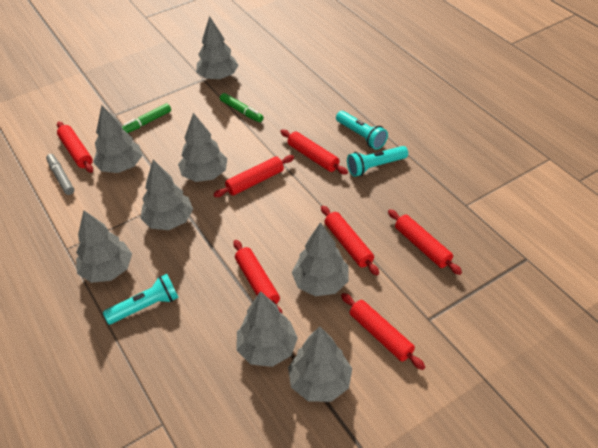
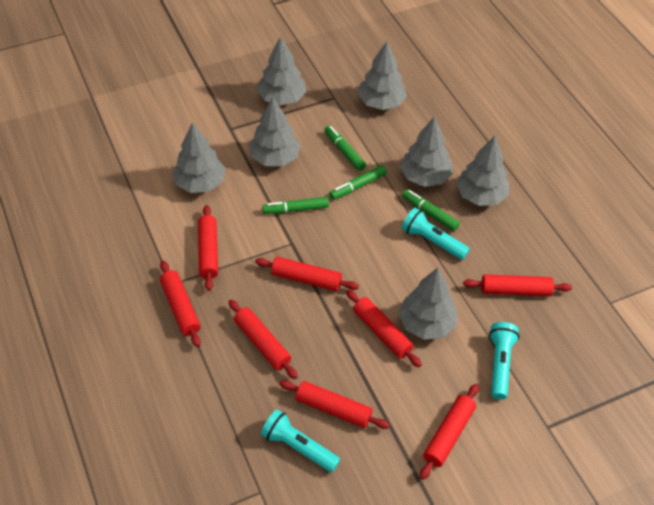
green marker: 2 -> 4
grey marker: 1 -> 0
grey tree: 8 -> 7
red rolling pin: 7 -> 8

